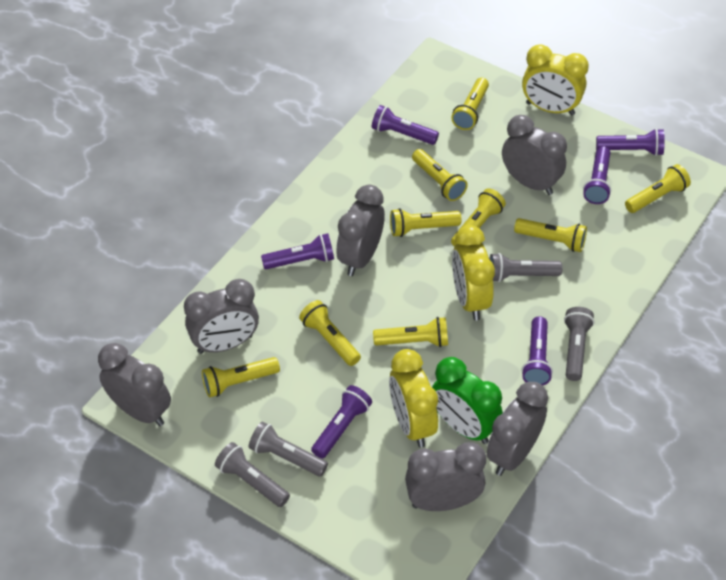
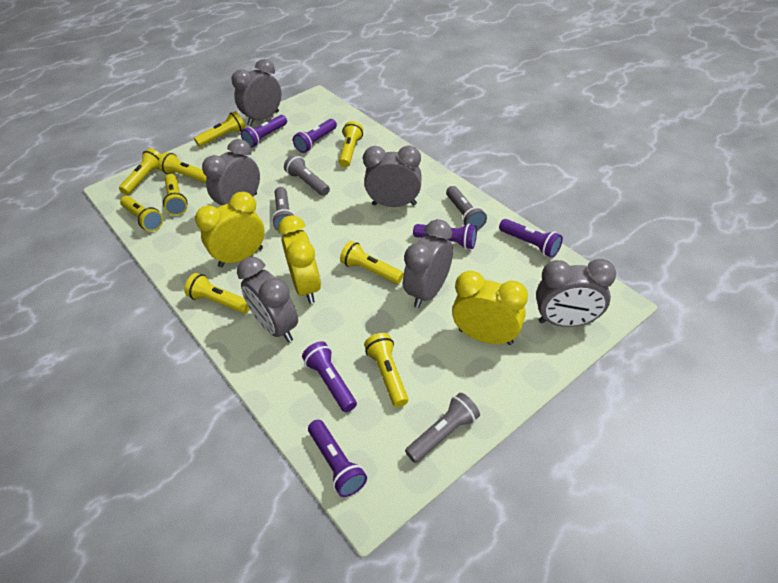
green clock: 1 -> 0

